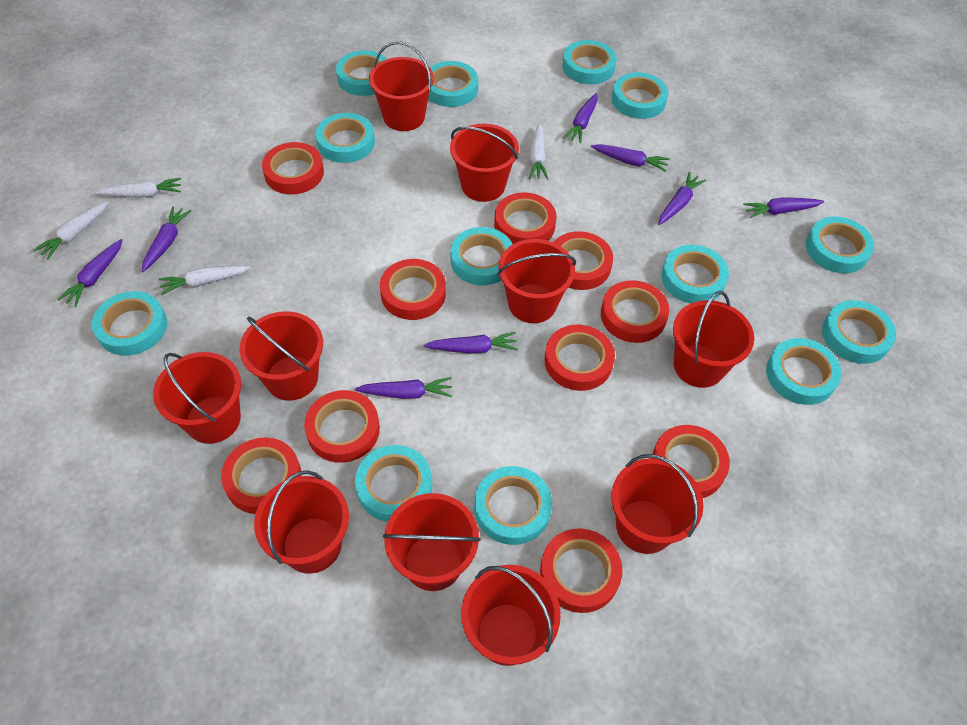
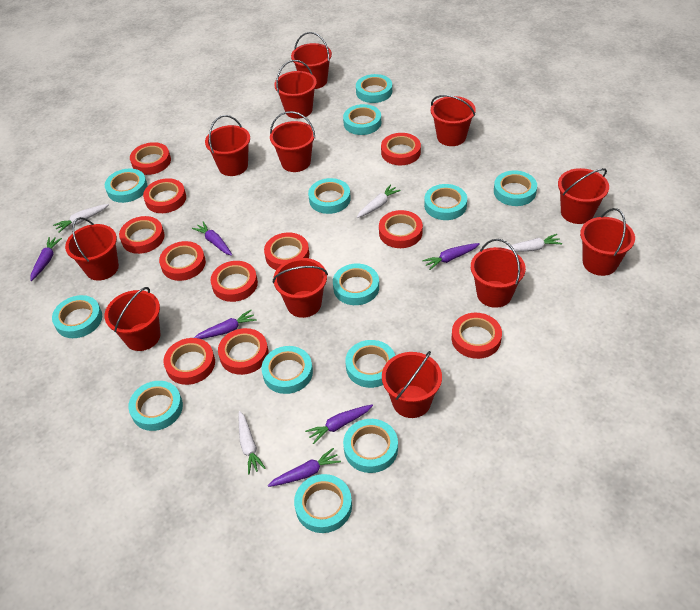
purple carrot: 8 -> 6
red bucket: 10 -> 12
red tape: 10 -> 11

